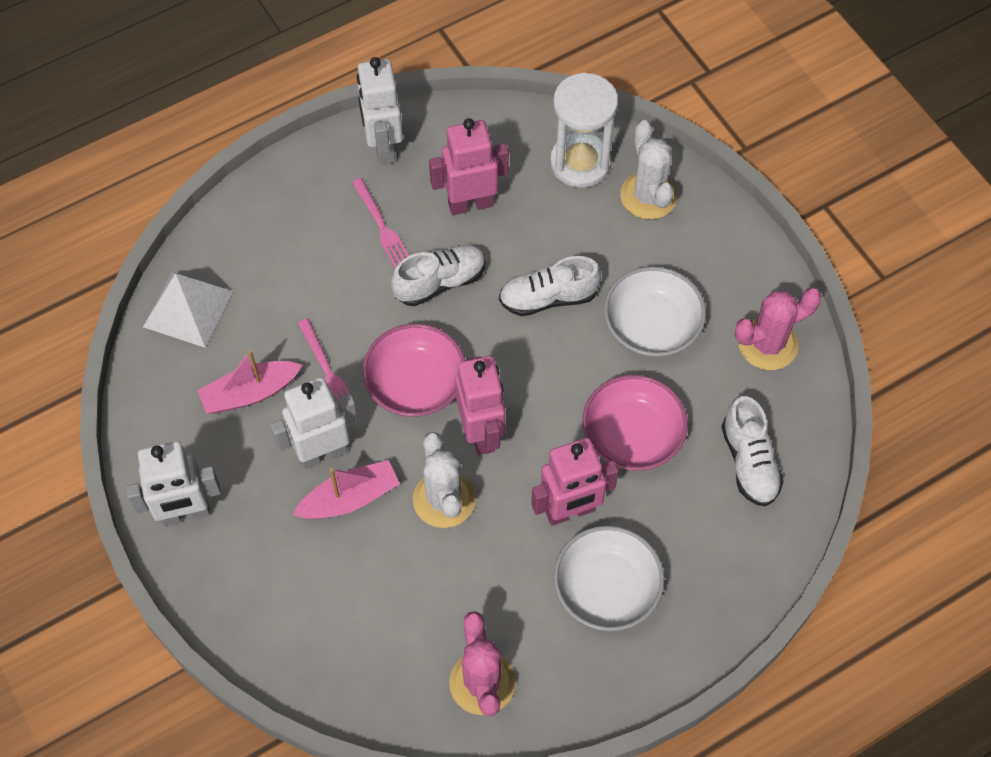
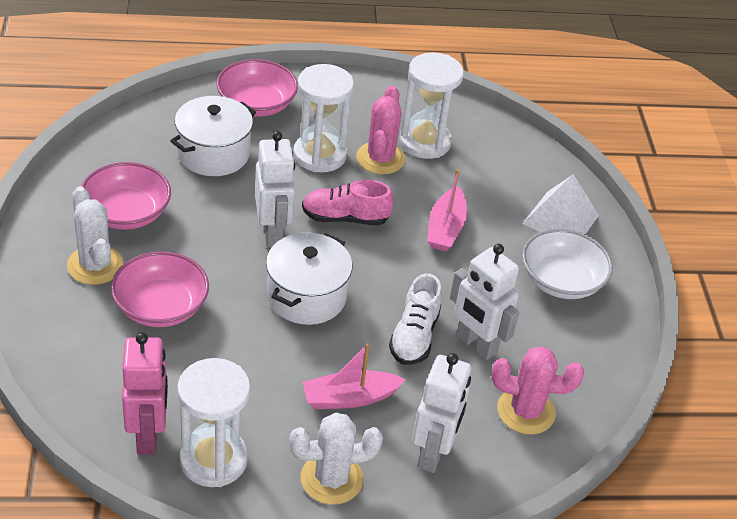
pink bowl: 2 -> 3
pink fork: 2 -> 0
pink robot: 3 -> 1
pink shoe: 0 -> 1
white bowl: 2 -> 1
white hourglass: 1 -> 3
white pot: 0 -> 2
white shoe: 3 -> 1

